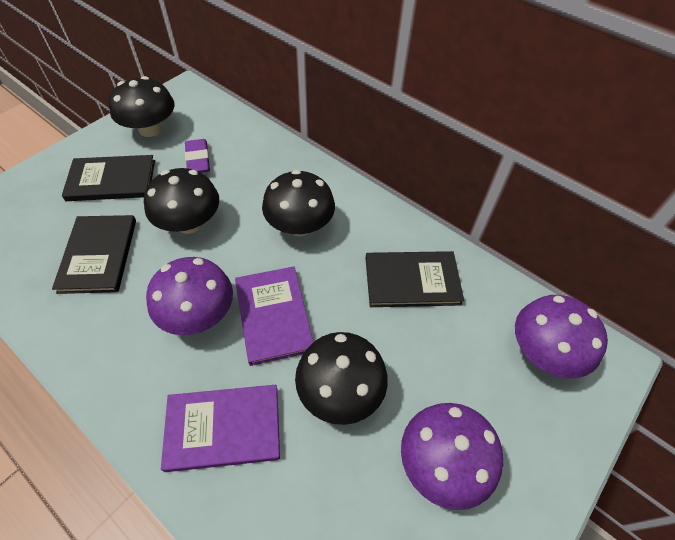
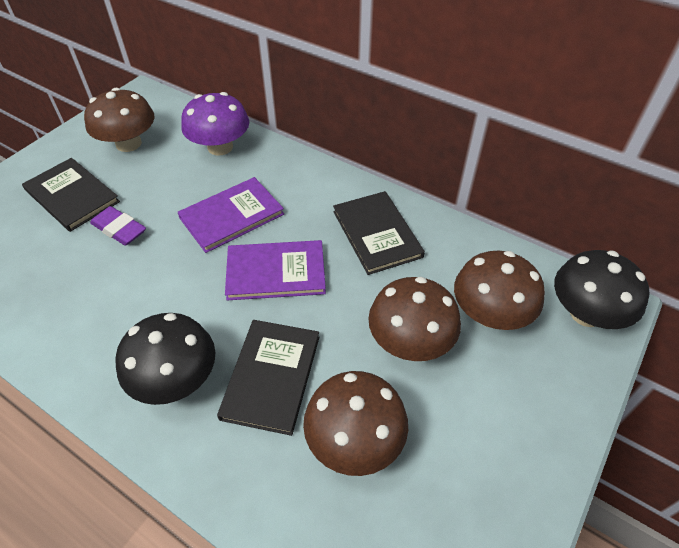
black mushroom: 4 -> 2
brown mushroom: 0 -> 4
purple mushroom: 3 -> 1

